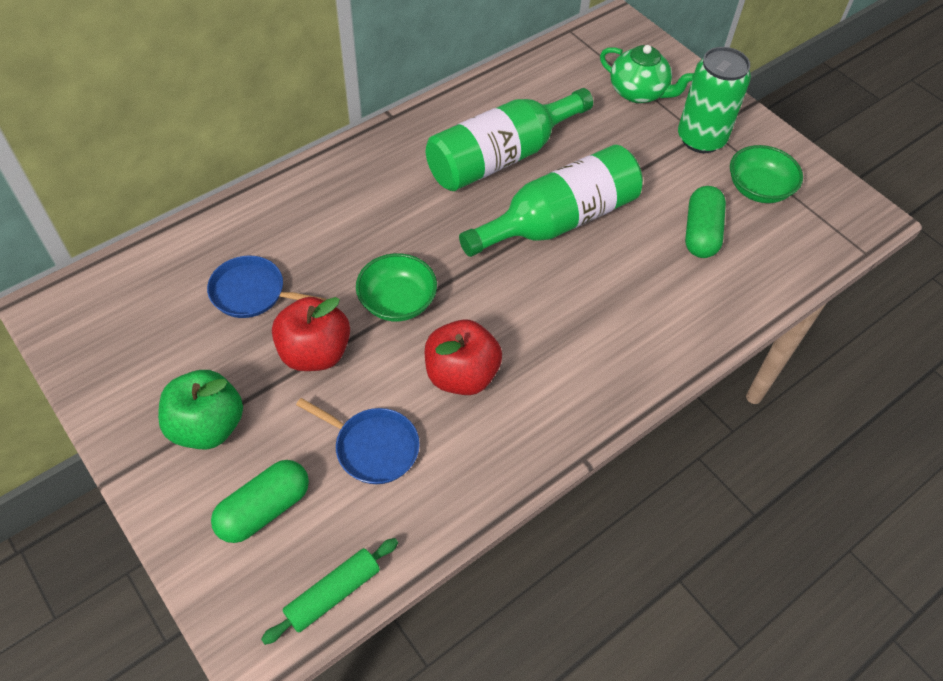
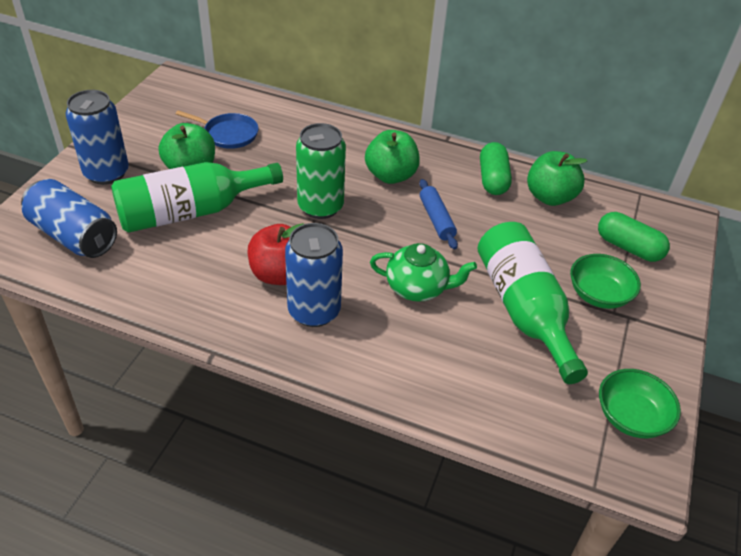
blue can: 0 -> 3
blue pan: 2 -> 1
blue rolling pin: 0 -> 1
green apple: 1 -> 3
green rolling pin: 1 -> 0
red apple: 2 -> 1

